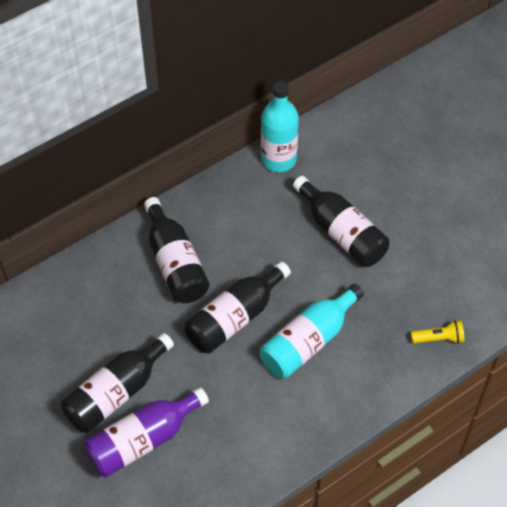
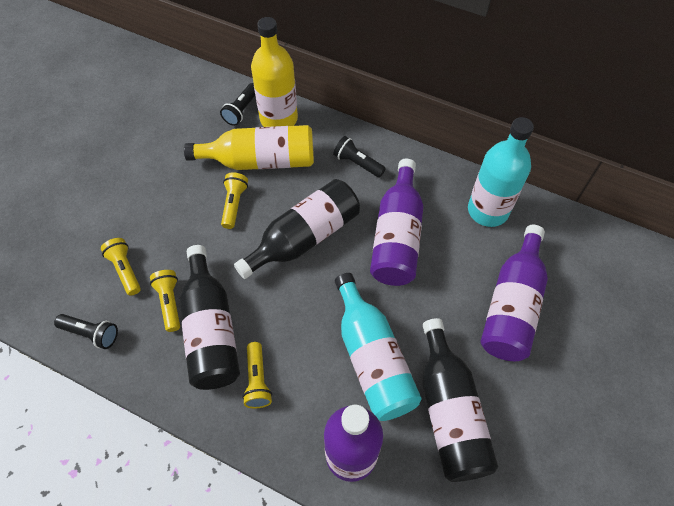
black bottle: 4 -> 3
black flashlight: 0 -> 3
purple bottle: 1 -> 3
yellow bottle: 0 -> 2
yellow flashlight: 1 -> 4

